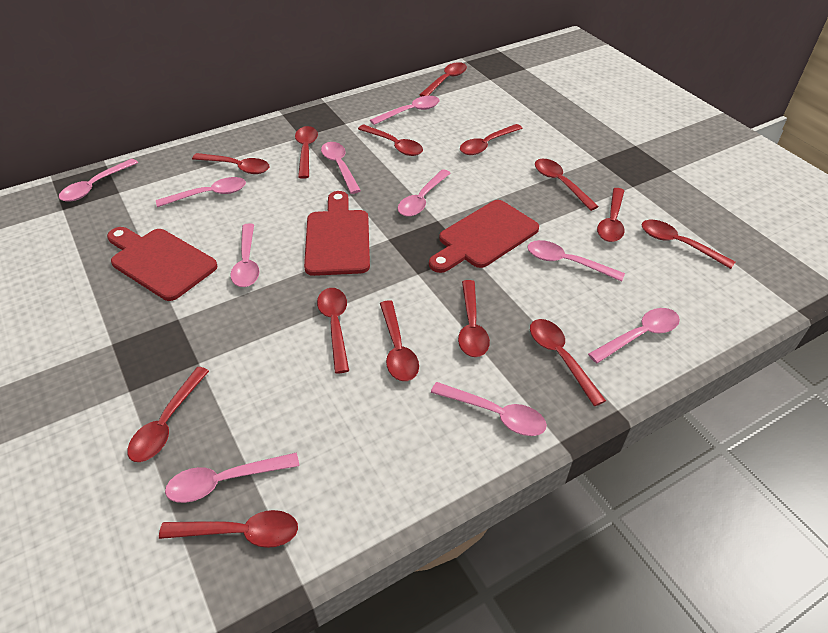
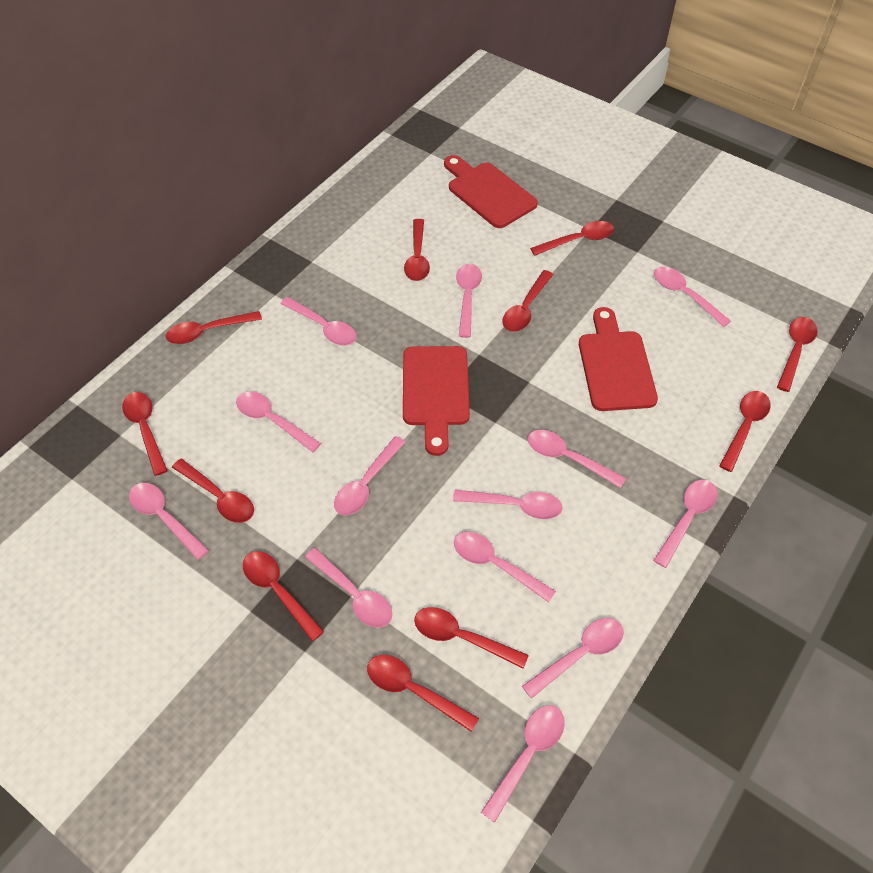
pink spoon: 10 -> 13
red spoon: 14 -> 11

